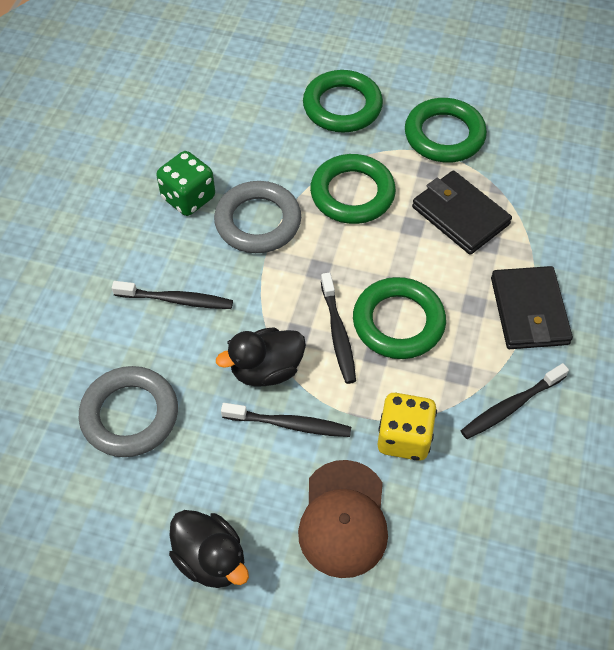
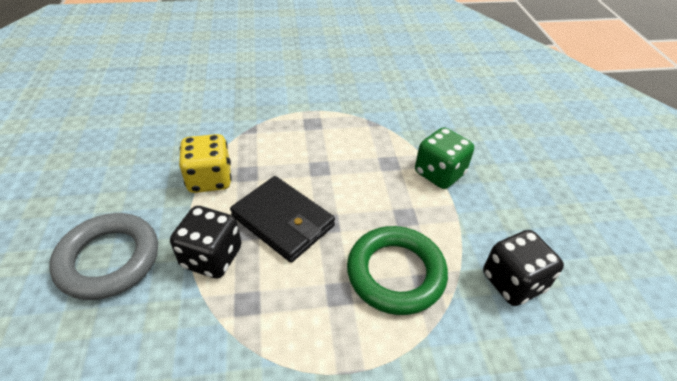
black dice: 0 -> 2
black duck: 2 -> 0
black toothbrush: 4 -> 0
black wallet: 2 -> 1
brown cap: 1 -> 0
green ring: 4 -> 1
grey ring: 2 -> 1

